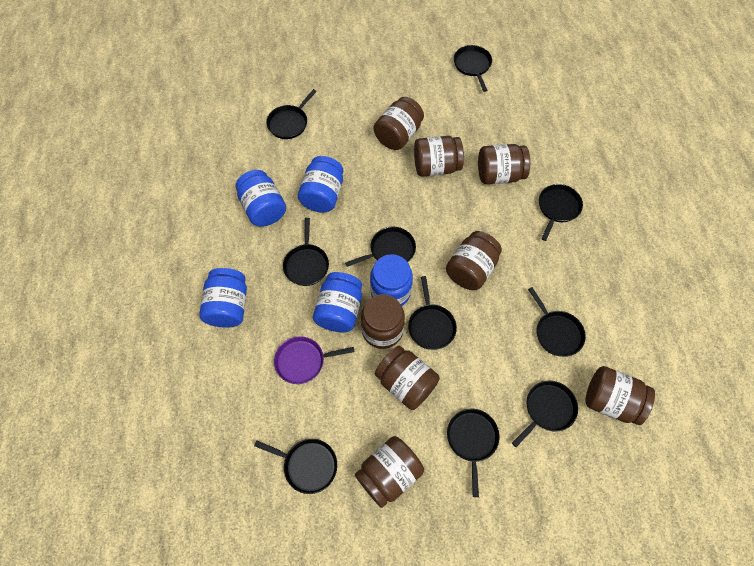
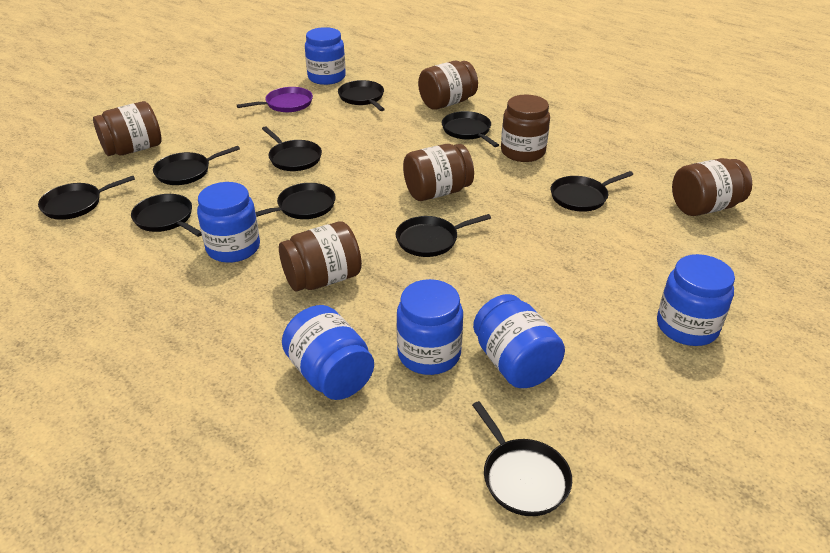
blue jar: 5 -> 6
brown jar: 8 -> 6

